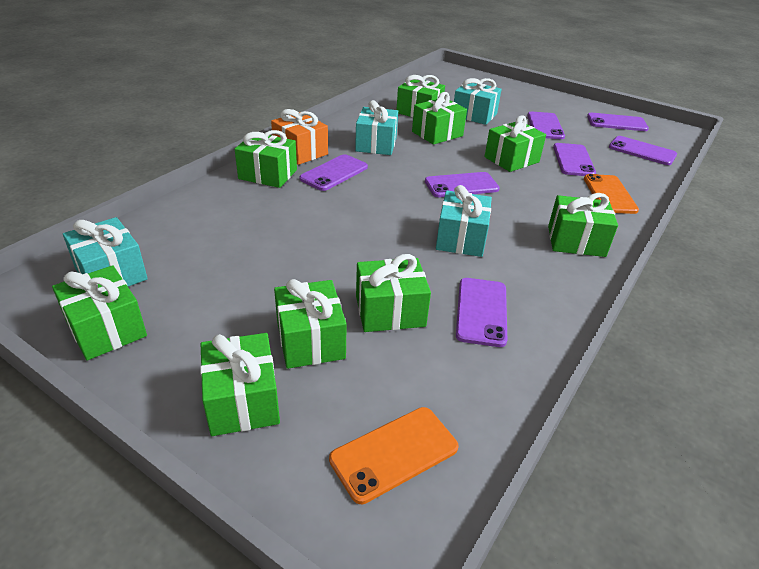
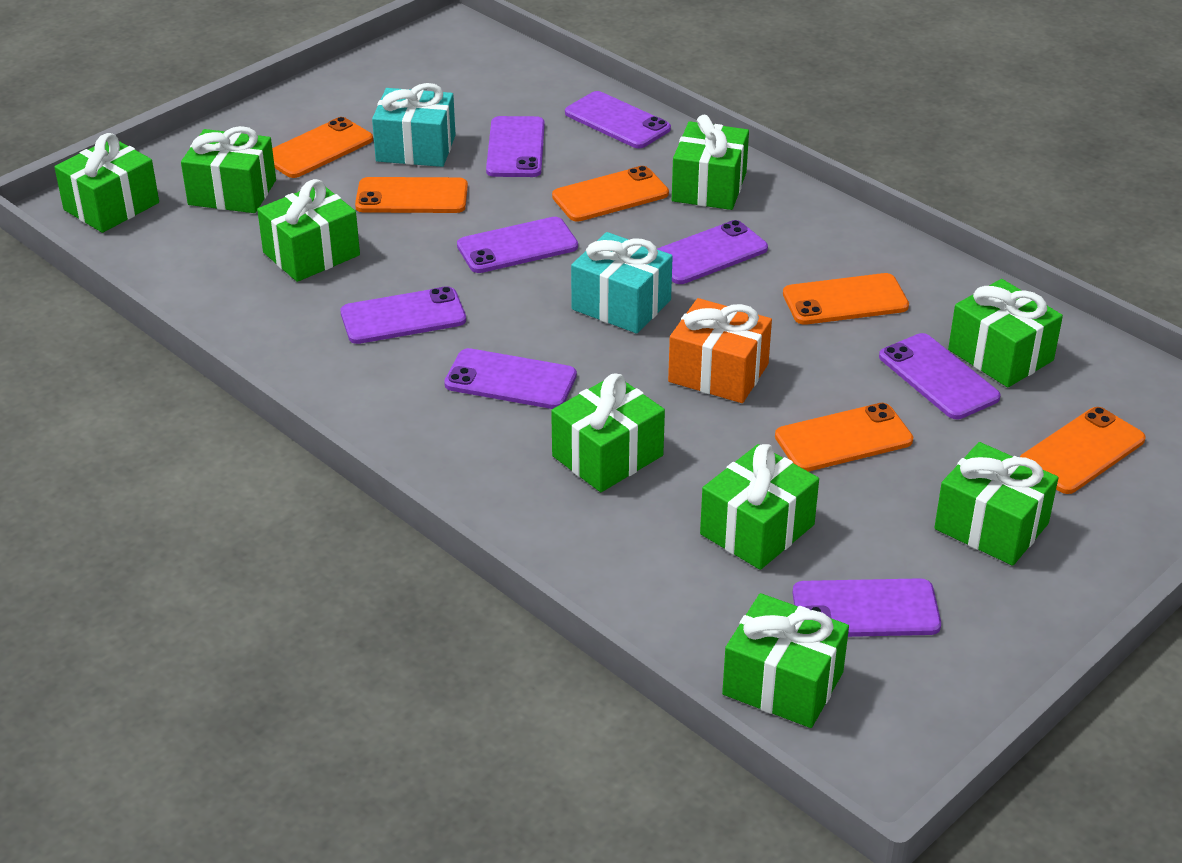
orange phone: 2 -> 6
purple phone: 7 -> 8
turquoise gift: 4 -> 2

